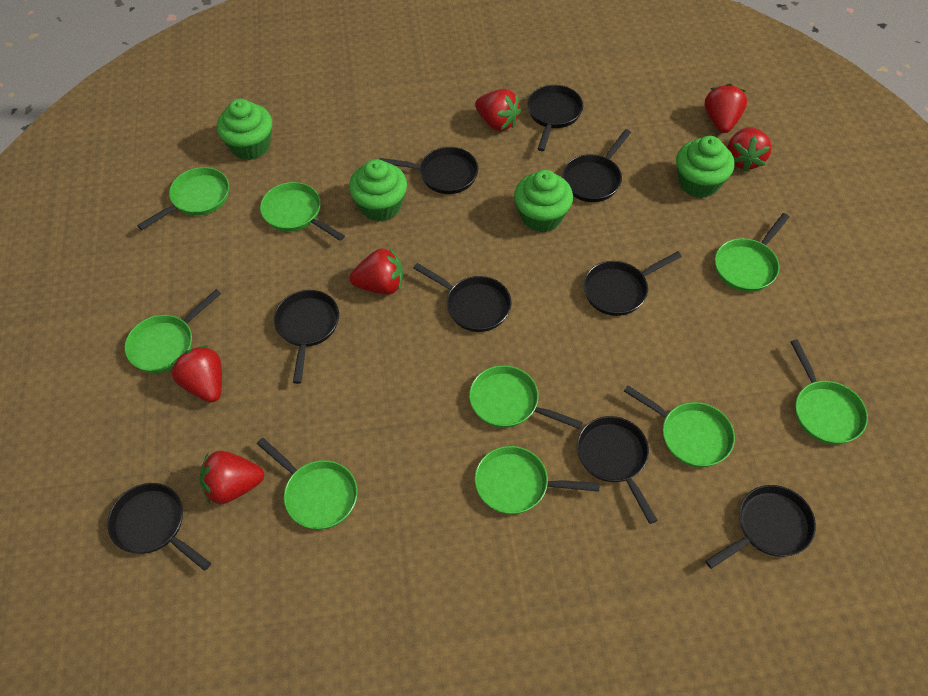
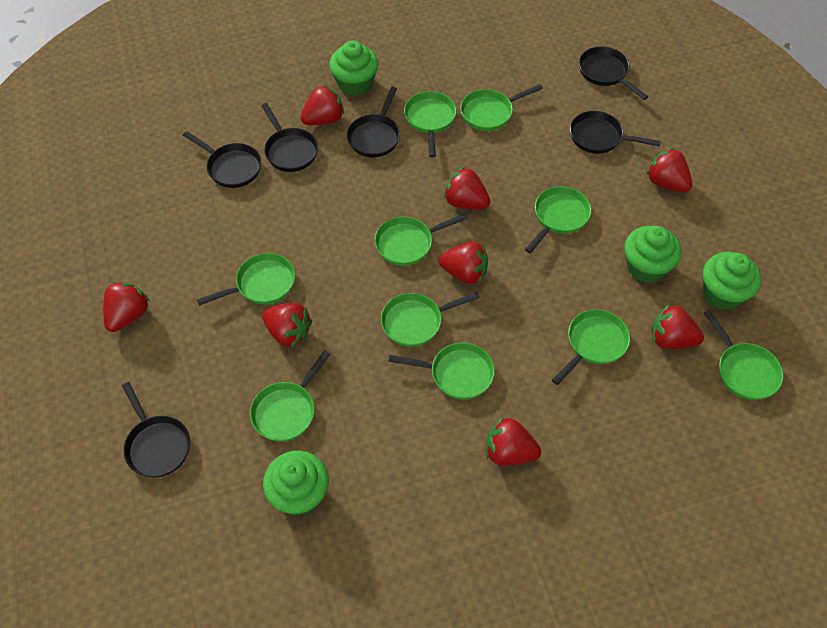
black pan: 9 -> 6
green pan: 9 -> 10
red strawberry: 6 -> 8

